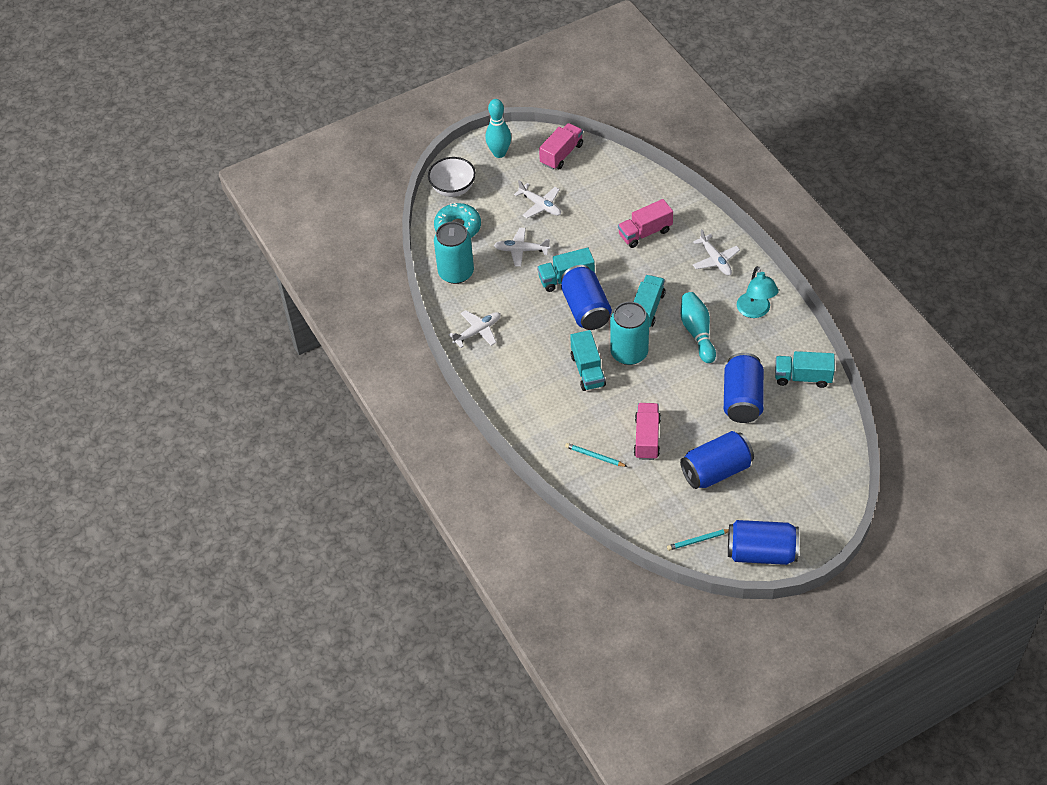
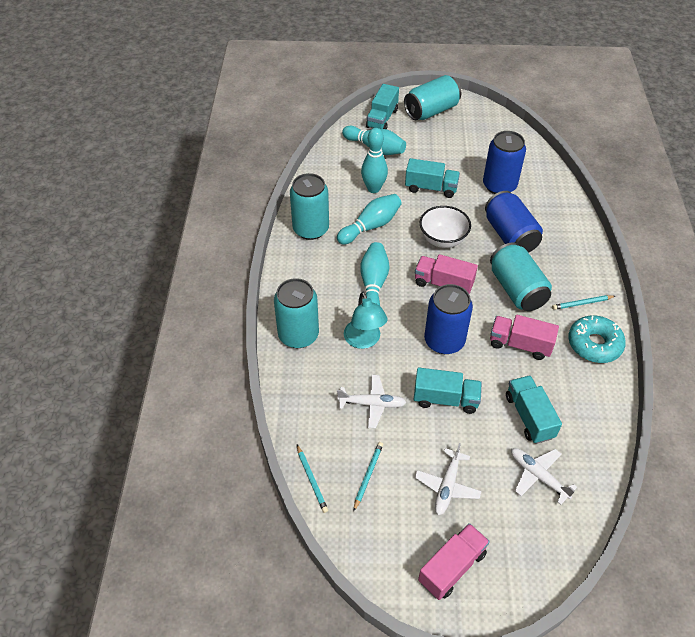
blue can: 4 -> 3
turquoise bowling pin: 2 -> 4
turquoise can: 2 -> 4
turquoise pencil: 2 -> 3
white plane: 4 -> 3

